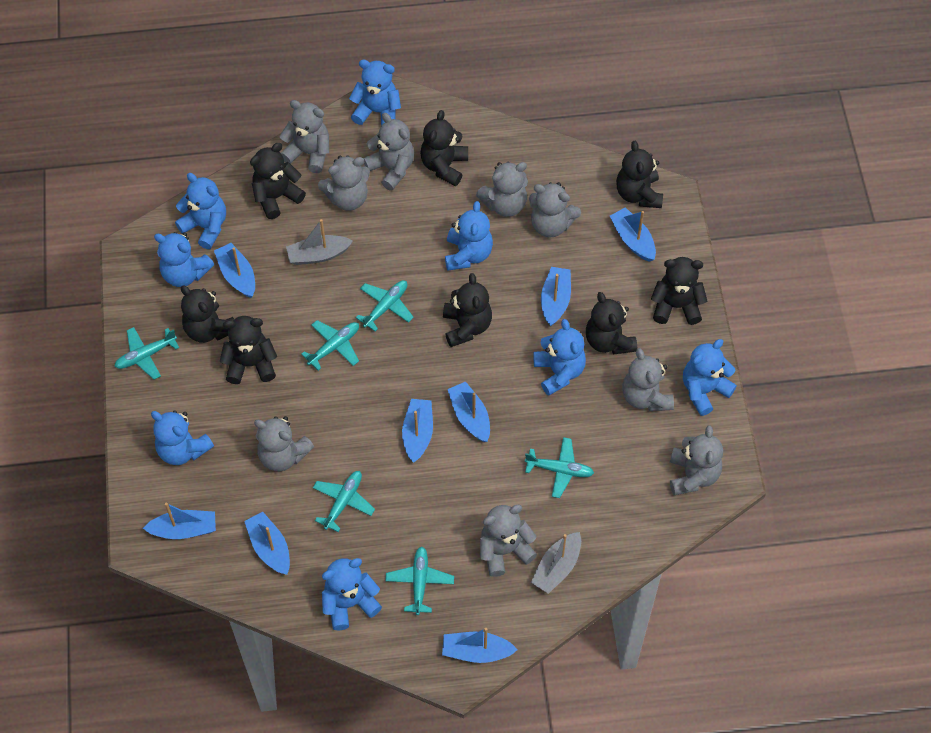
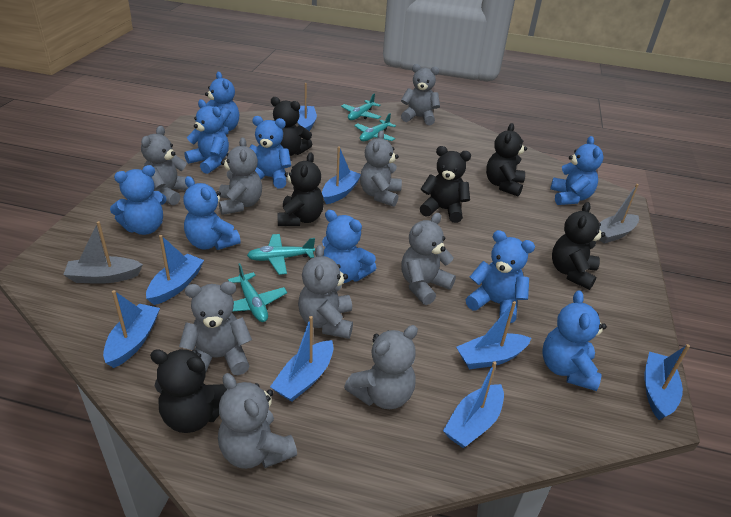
black teddy bear: 8 -> 6
blue teddy bear: 8 -> 9
turquoise plane: 6 -> 4

